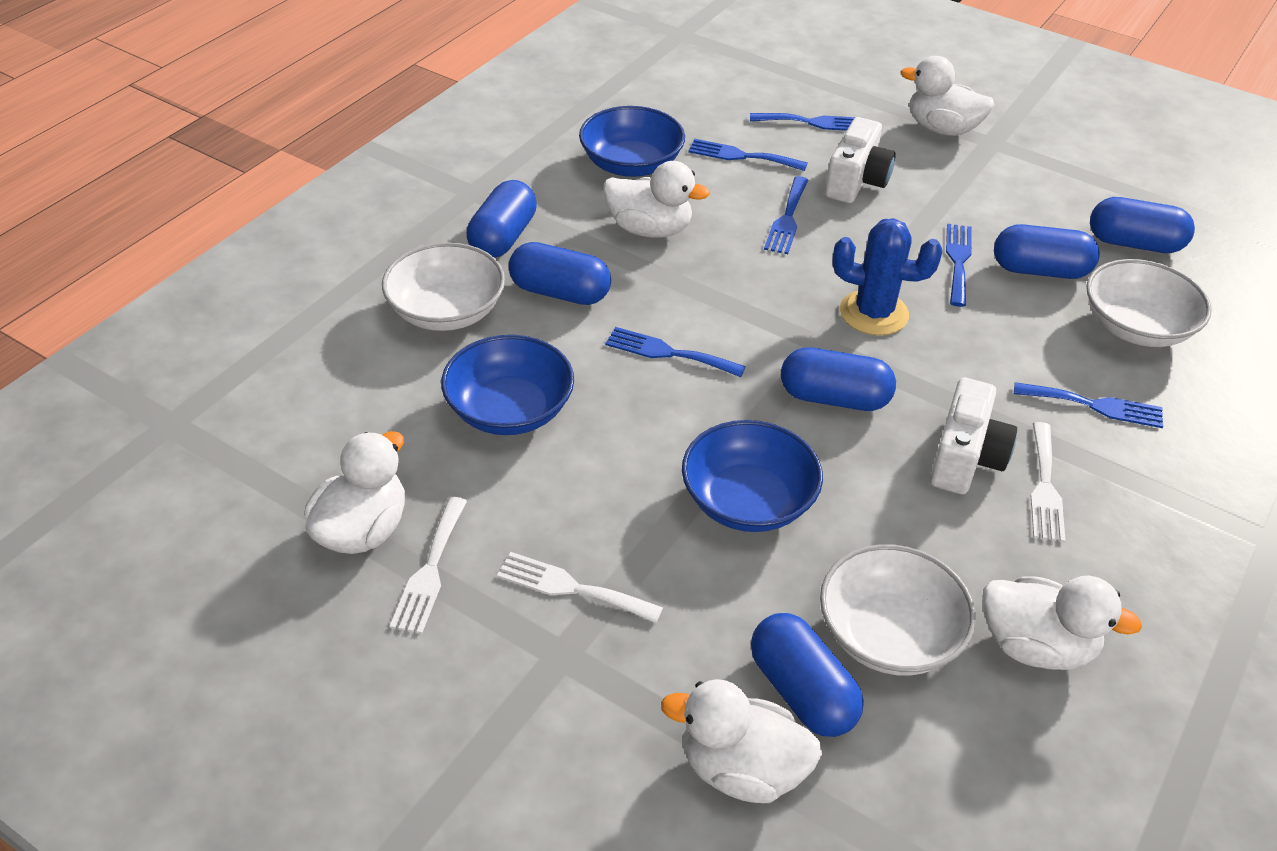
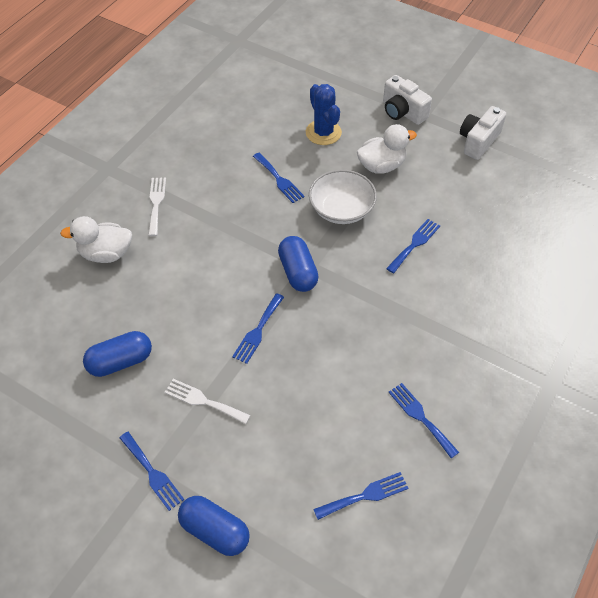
blue bowl: 3 -> 0
blue capsule: 6 -> 3
white bowl: 3 -> 1
white duck: 5 -> 2
white fork: 3 -> 2

